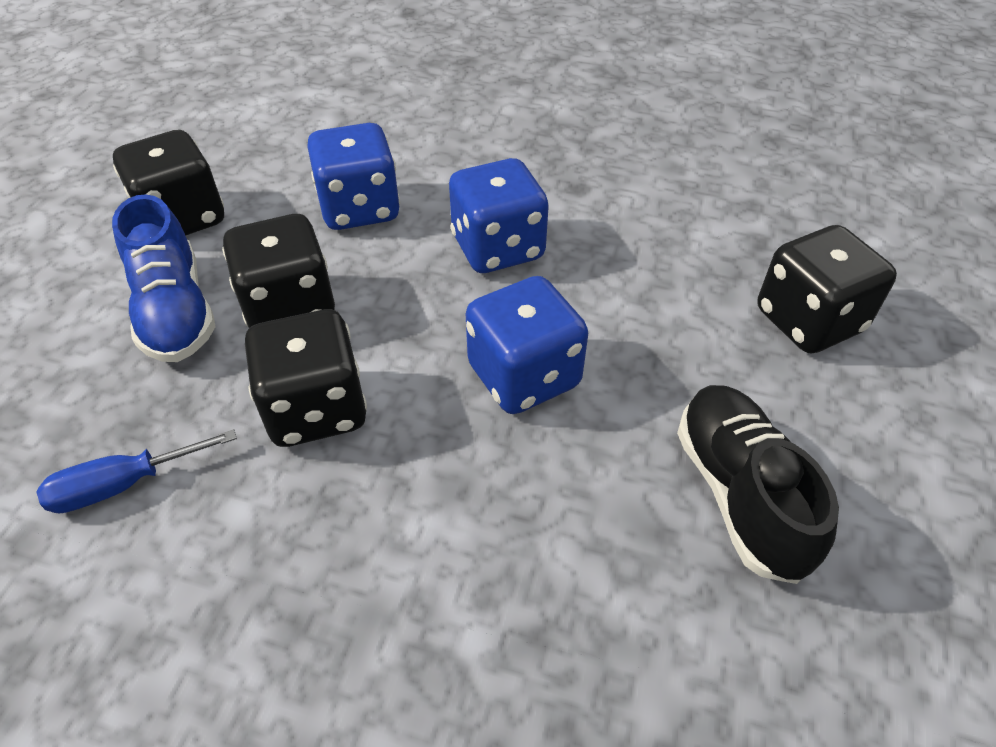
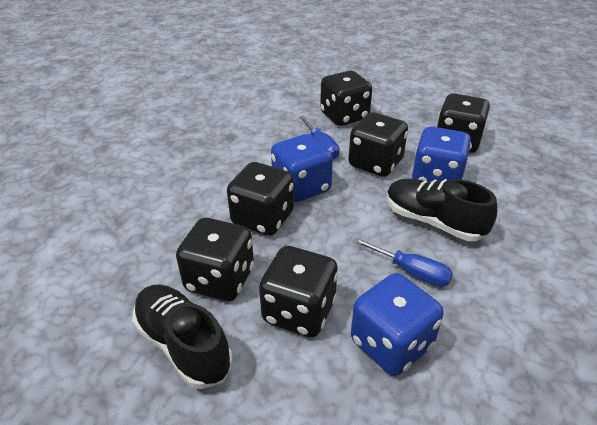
black dice: 4 -> 6
black shoe: 1 -> 2
blue screwdriver: 1 -> 2
blue shoe: 1 -> 0

